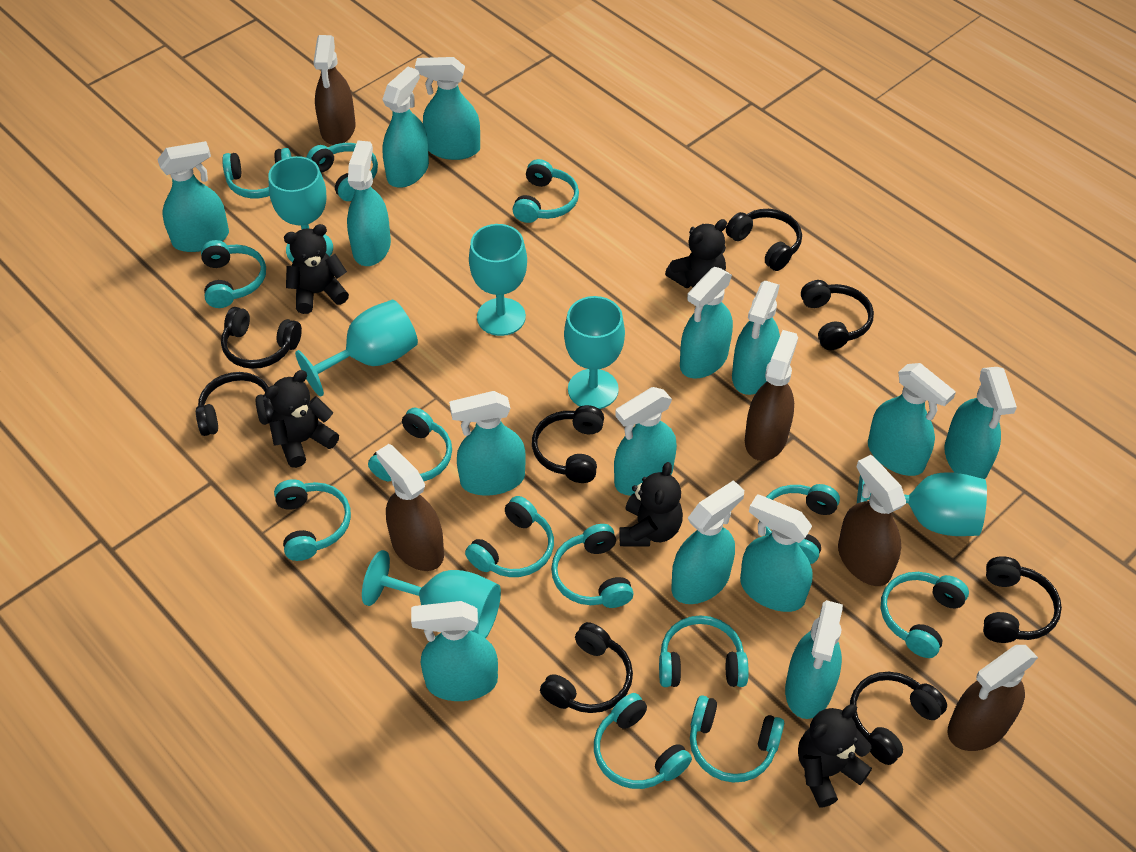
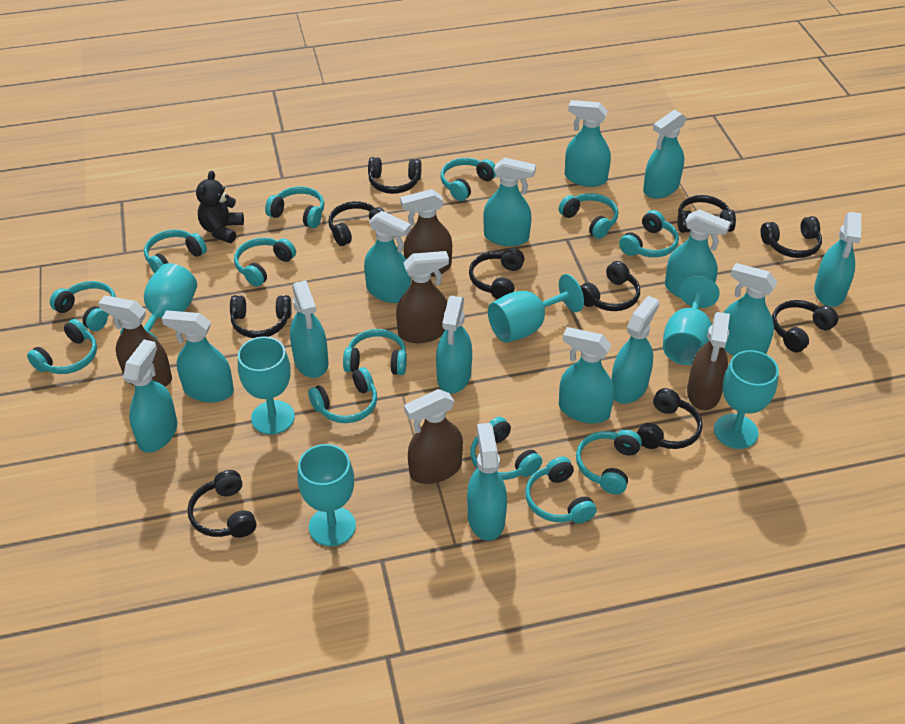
black headphones: 8 -> 10
black teddy bear: 5 -> 1

